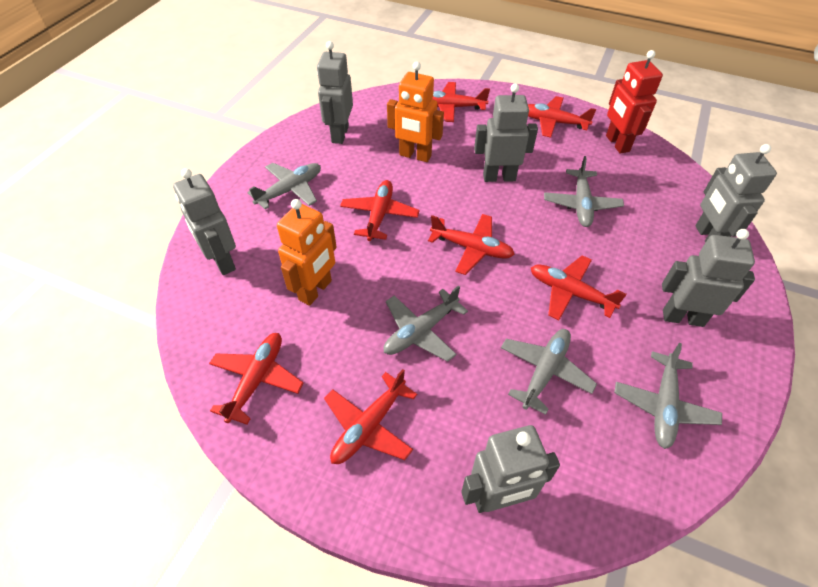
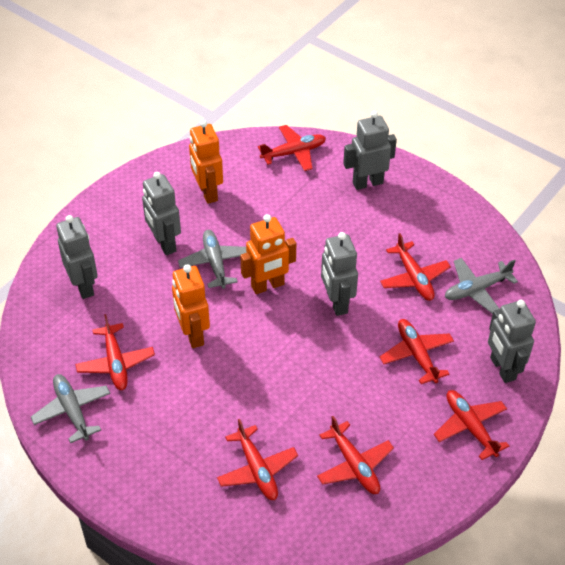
grey plane: 5 -> 3
grey robot: 6 -> 5
orange robot: 2 -> 3
red robot: 1 -> 0

